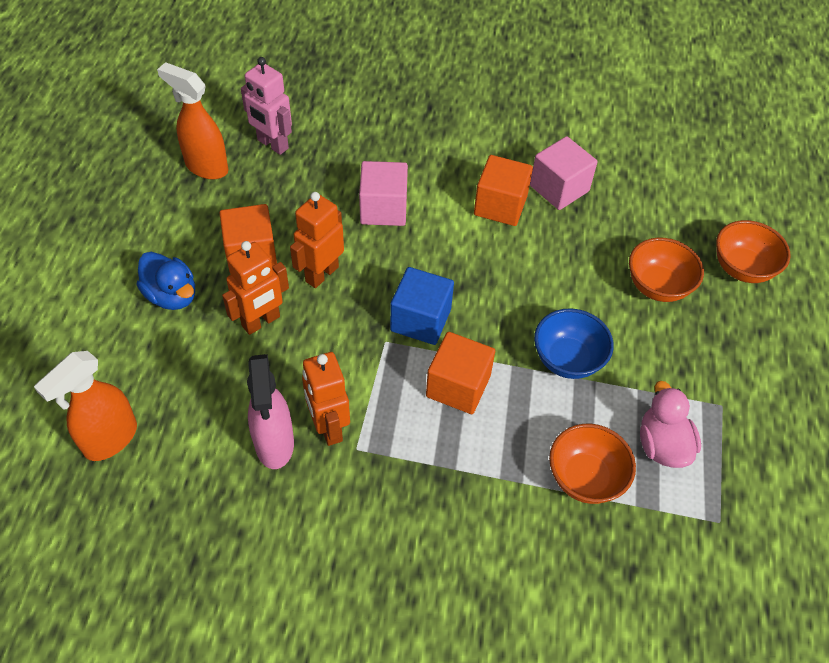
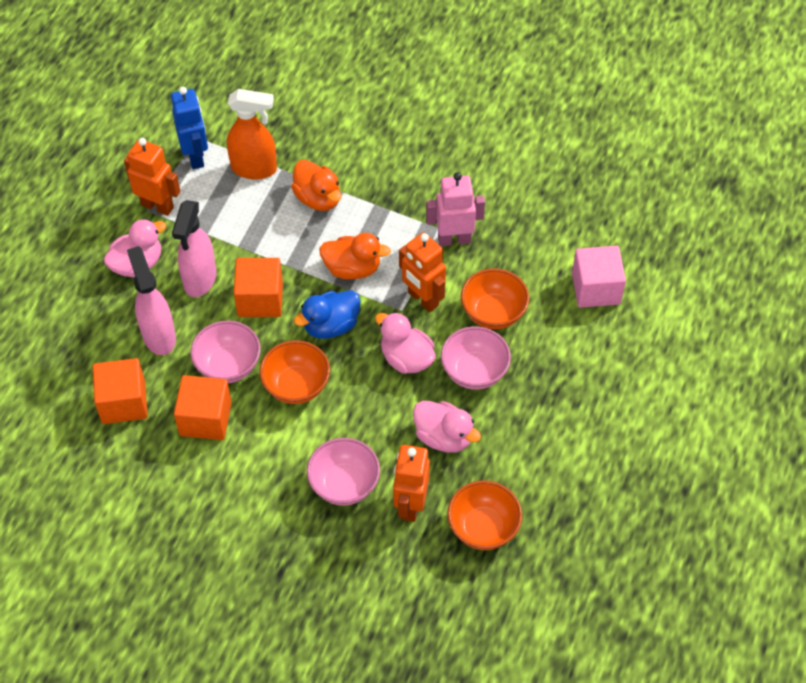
blue bowl: 1 -> 0
blue cube: 1 -> 0
blue robot: 0 -> 1
orange duck: 0 -> 2
orange spray bottle: 2 -> 1
pink bowl: 0 -> 3
pink cube: 2 -> 1
pink duck: 1 -> 3
pink spray bottle: 1 -> 2

